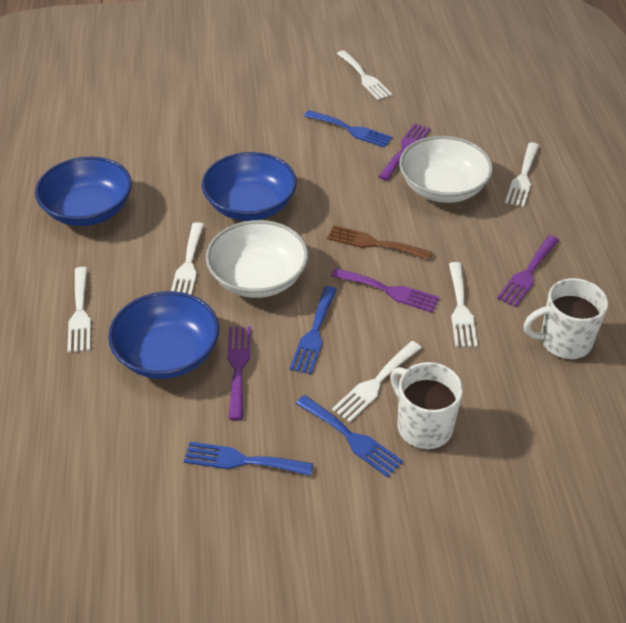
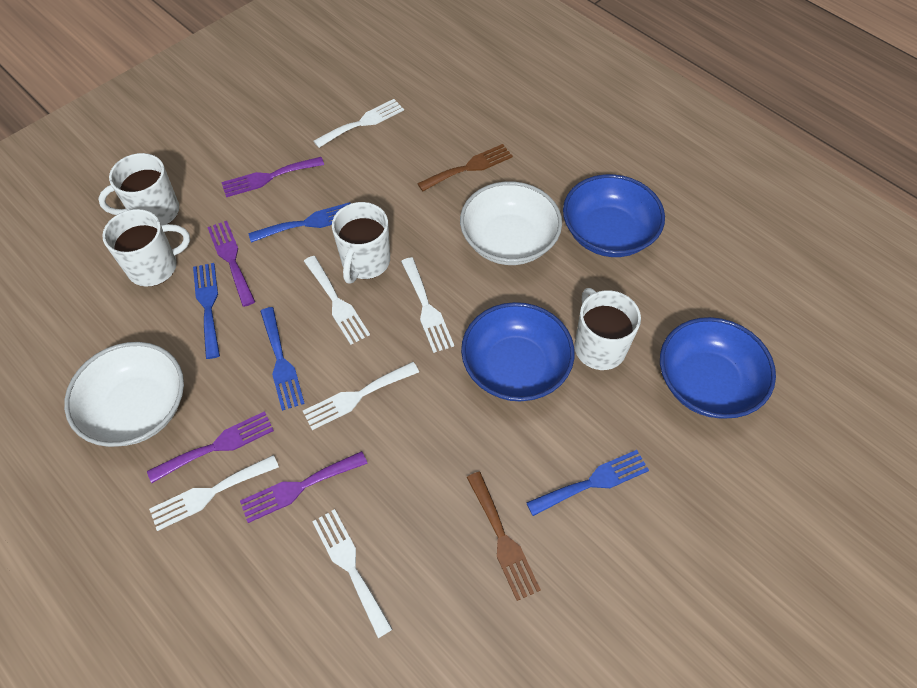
brown fork: 1 -> 2
white mug: 2 -> 4

